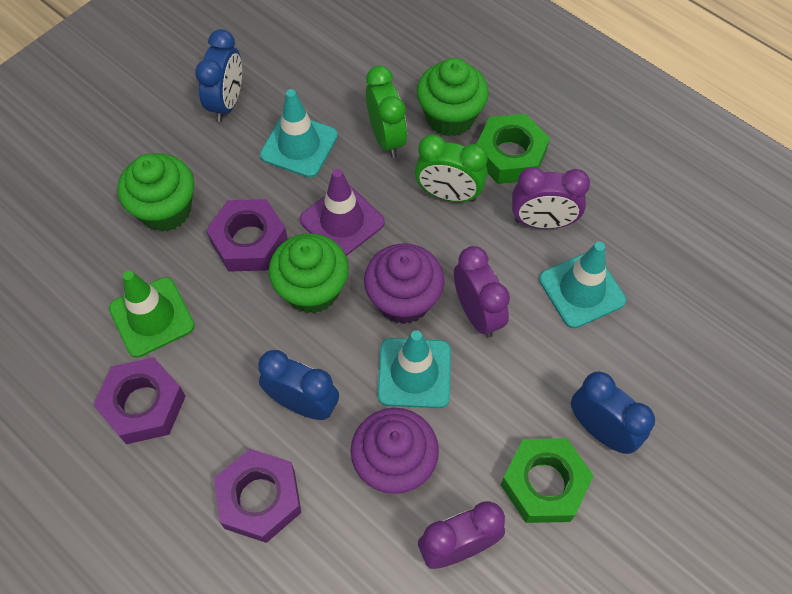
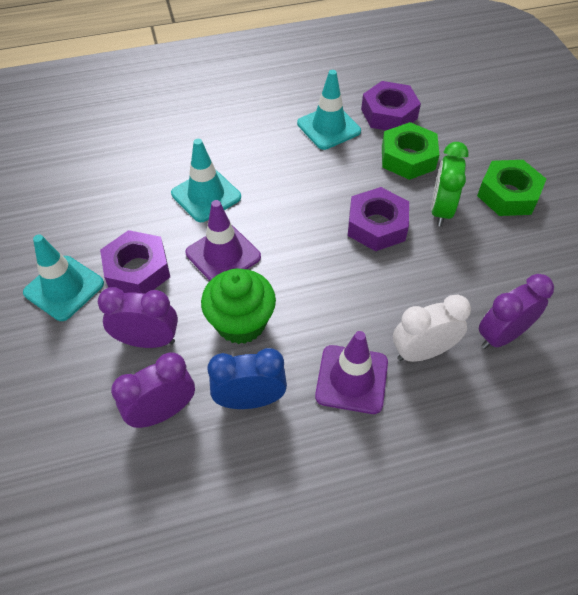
blue clock: 3 -> 1
green clock: 2 -> 1
green cupcake: 3 -> 1
green traffic cone: 1 -> 0
purple cupcake: 2 -> 0
purple traffic cone: 1 -> 2
white clock: 0 -> 1

